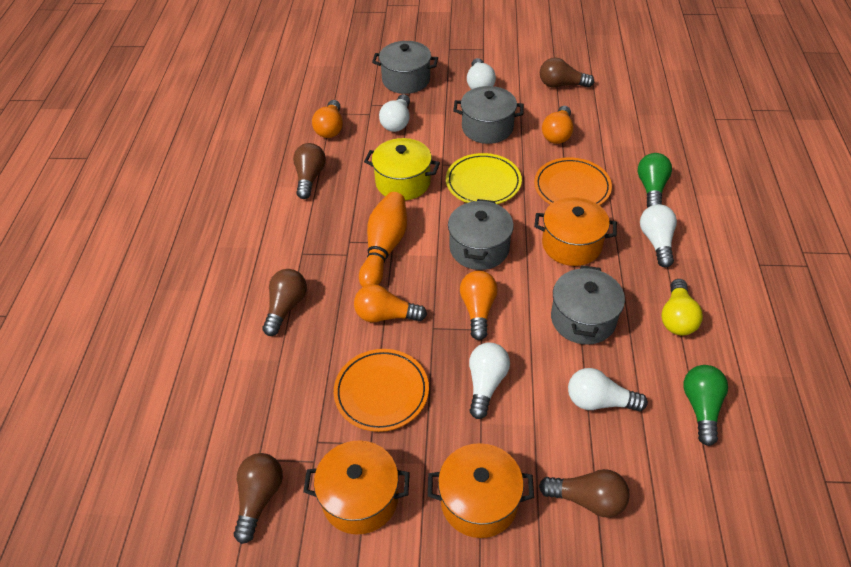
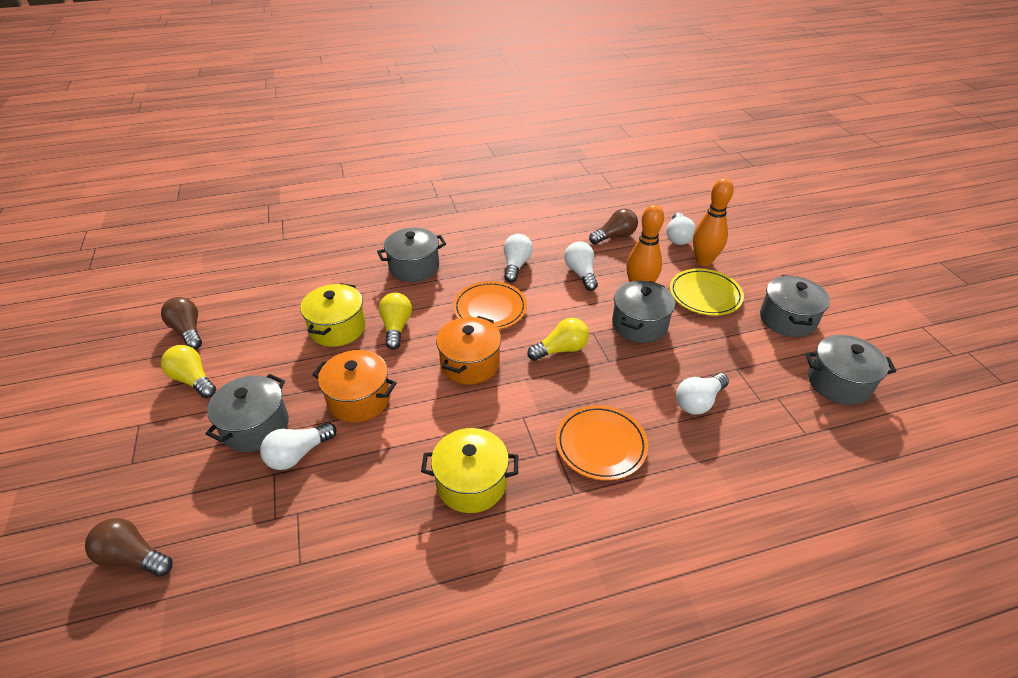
brown light bulb: 5 -> 3
green light bulb: 2 -> 0
grey pot: 4 -> 5
orange bowling pin: 1 -> 2
orange light bulb: 4 -> 0
orange pot: 3 -> 2
yellow light bulb: 1 -> 3
yellow pot: 1 -> 2

